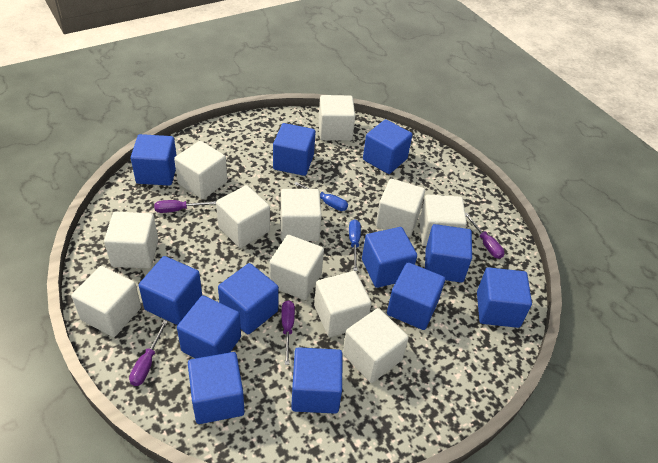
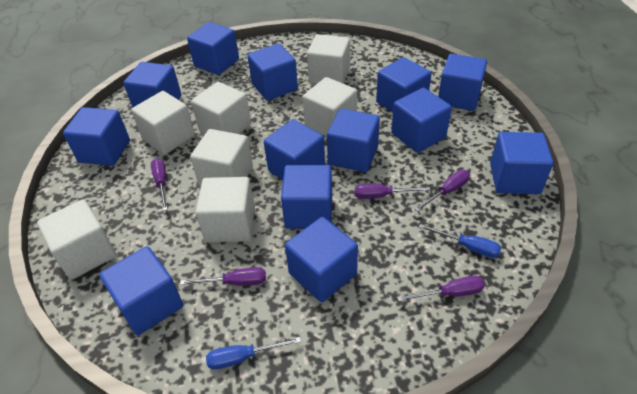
blue cube: 12 -> 13
purple screwdriver: 4 -> 5
white cube: 11 -> 7

